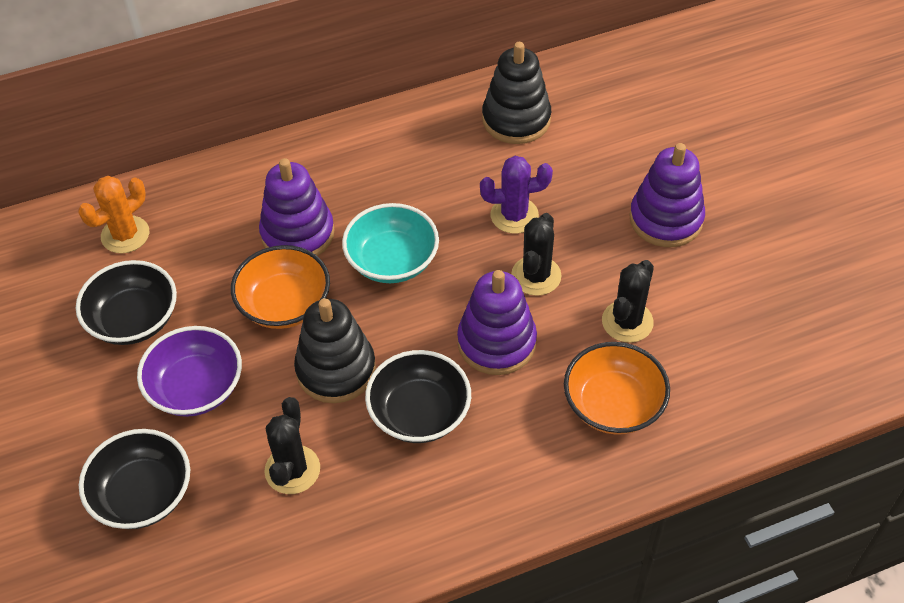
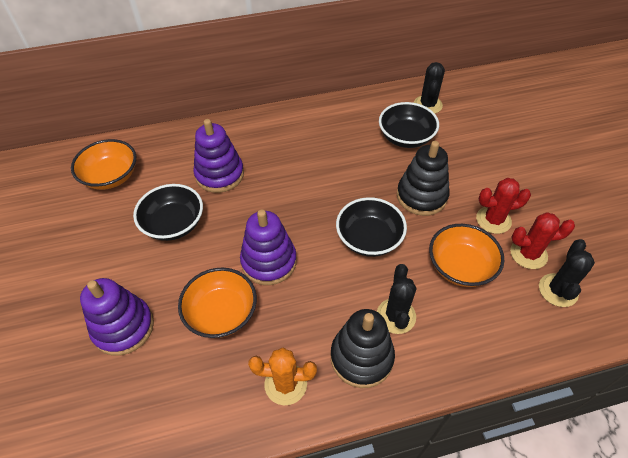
orange bowl: 2 -> 3
purple bowl: 1 -> 0
purple cactus: 1 -> 0
red cactus: 0 -> 2
turquoise bowl: 1 -> 0

